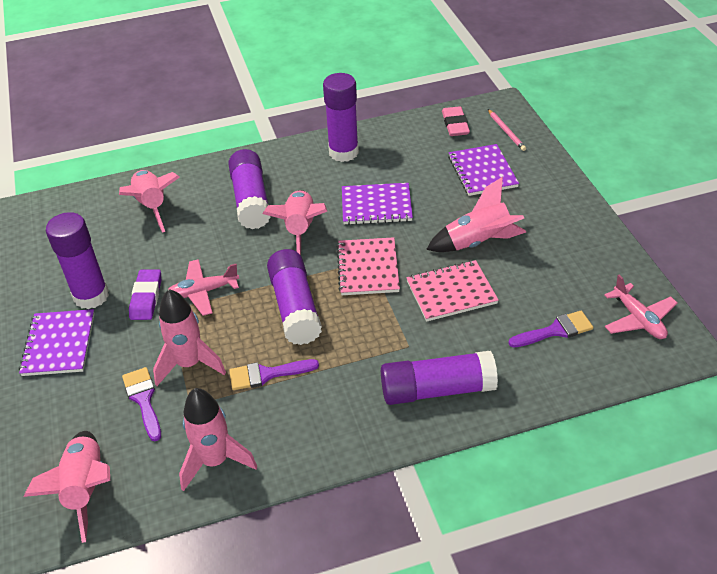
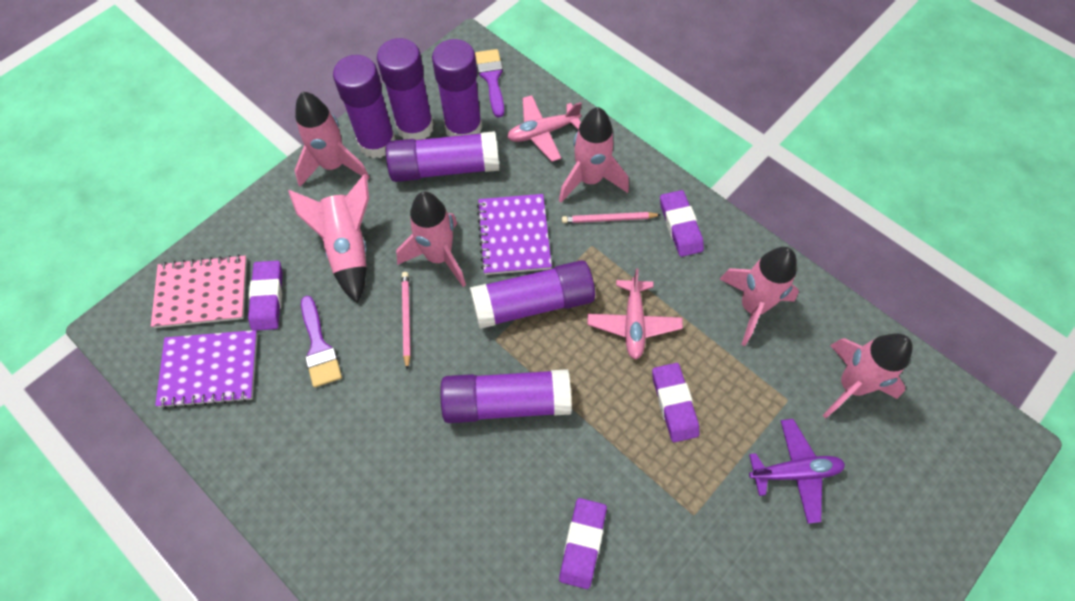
pink eraser: 1 -> 0
pink notebook: 2 -> 1
pink pencil: 1 -> 2
purple brush: 3 -> 2
purple eraser: 1 -> 4
purple glue stick: 5 -> 6
purple notebook: 3 -> 2
purple plane: 0 -> 1

